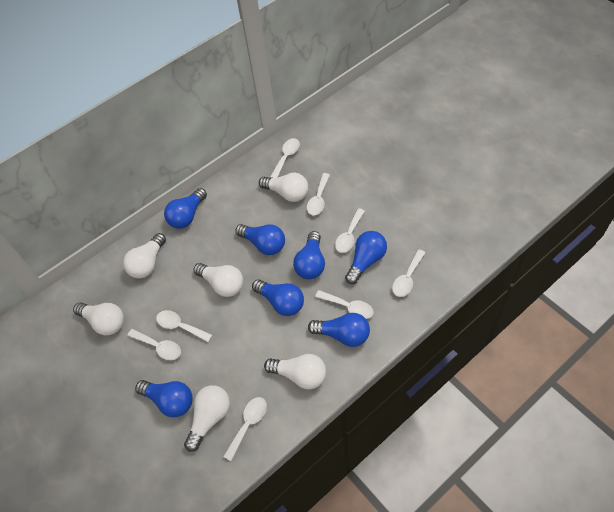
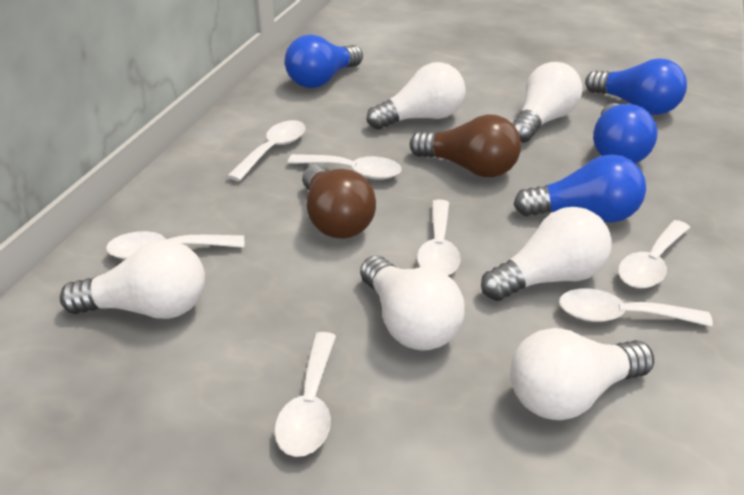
blue light bulb: 7 -> 4
brown light bulb: 0 -> 2
white spoon: 8 -> 7

